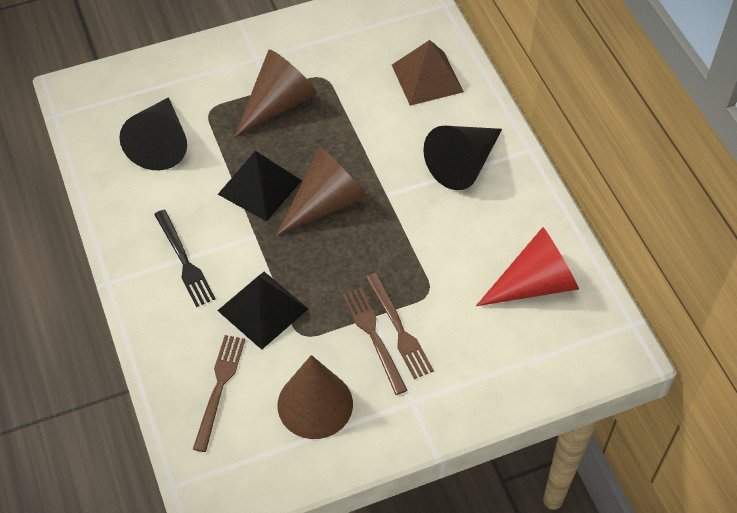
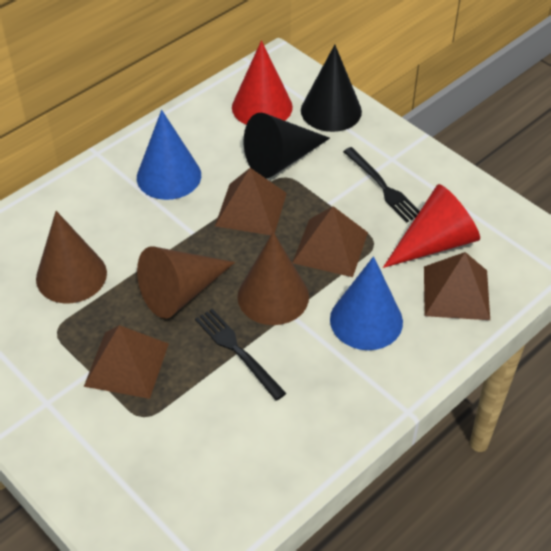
black fork: 1 -> 2
black pyramid: 2 -> 0
blue cone: 0 -> 2
brown fork: 3 -> 0
brown pyramid: 1 -> 4
red cone: 1 -> 2

